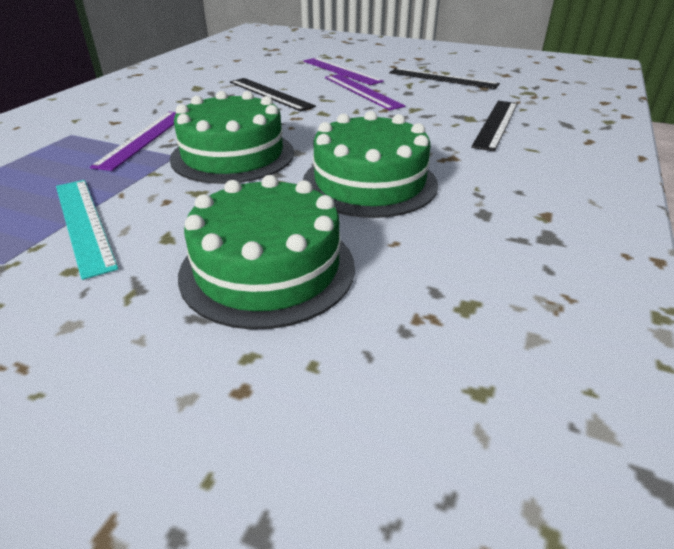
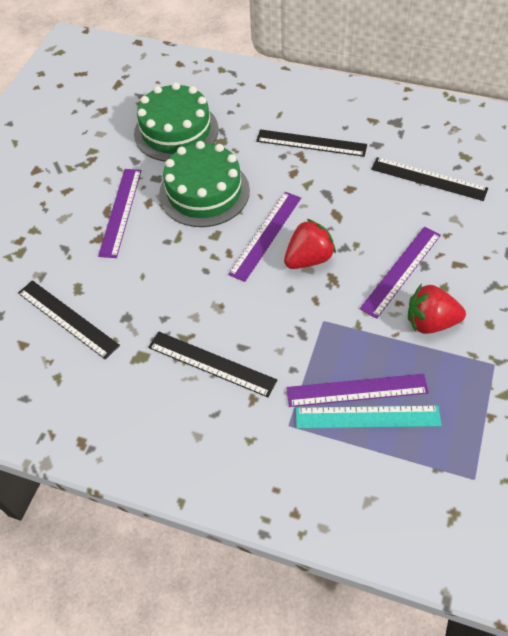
black ruler: 3 -> 4
green cake: 3 -> 2
purple ruler: 3 -> 4
red strawberry: 0 -> 2

